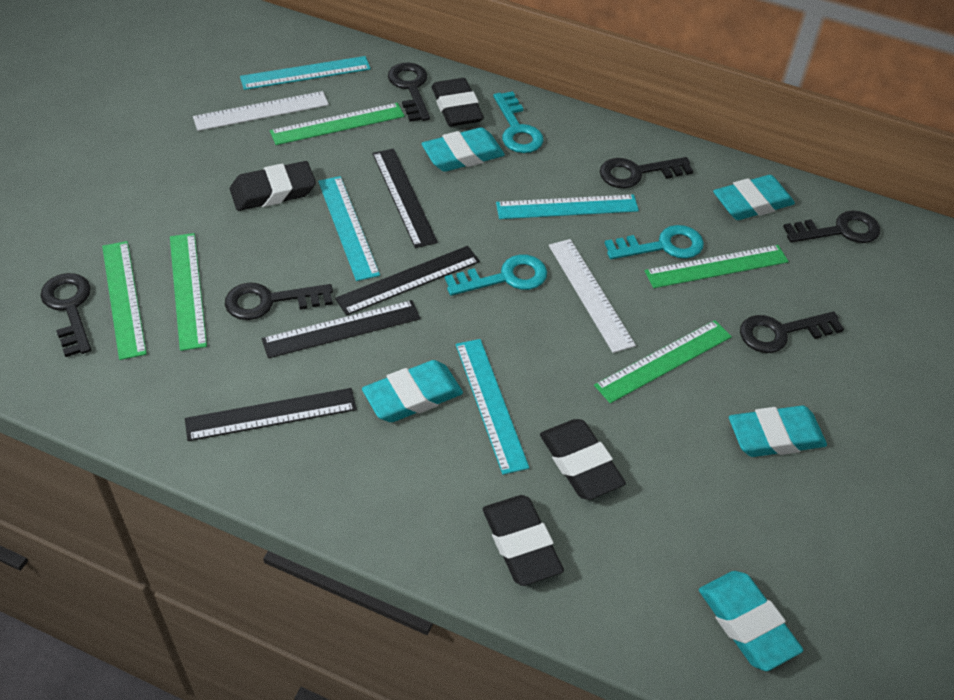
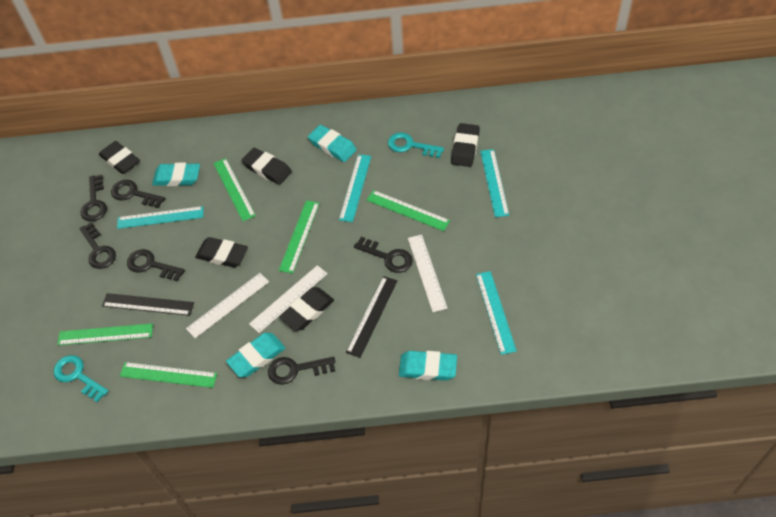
black eraser: 4 -> 5
black ruler: 4 -> 2
turquoise eraser: 5 -> 4
turquoise key: 3 -> 2
white ruler: 2 -> 3

